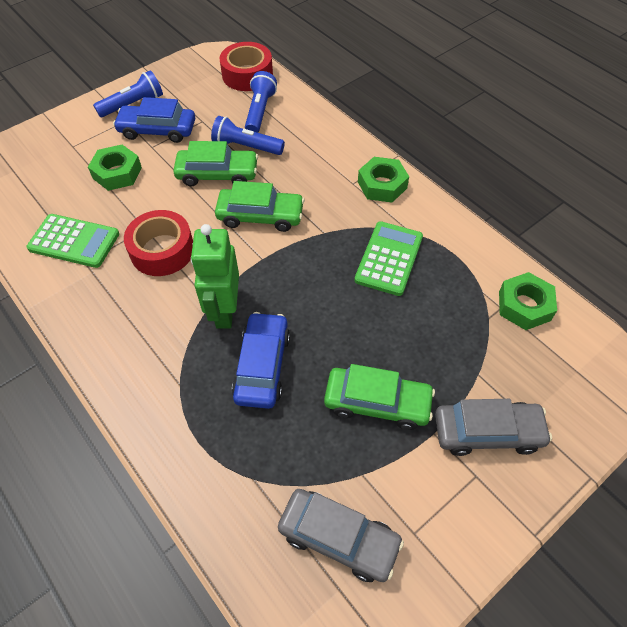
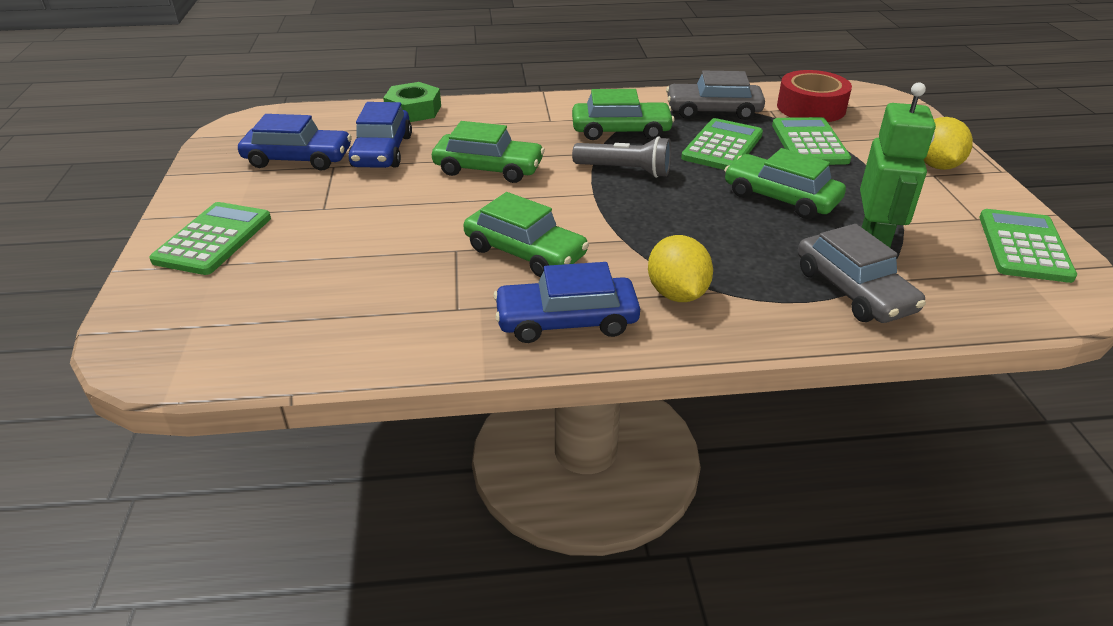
blue car: 2 -> 3
blue flashlight: 3 -> 0
green calculator: 2 -> 4
green car: 3 -> 4
green nut: 3 -> 1
grey flashlight: 0 -> 1
red tape: 2 -> 1
yellow lemon: 0 -> 2

